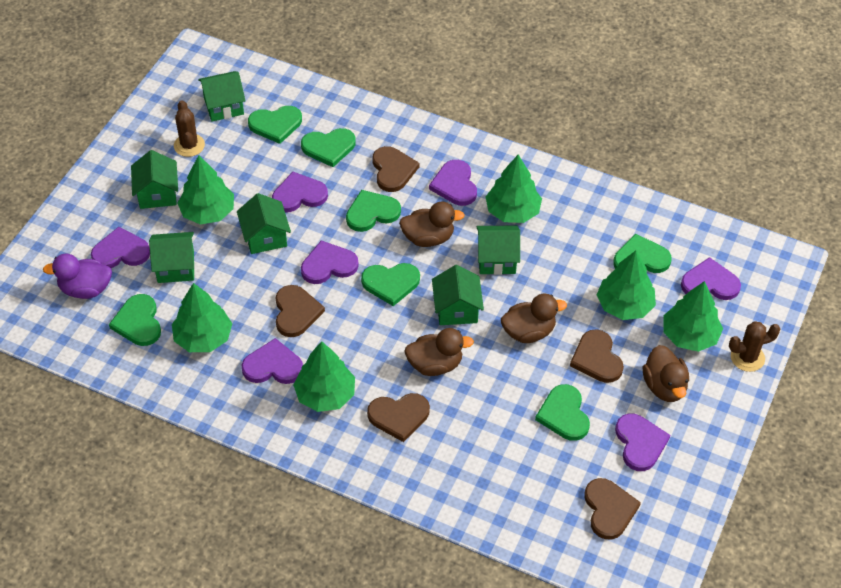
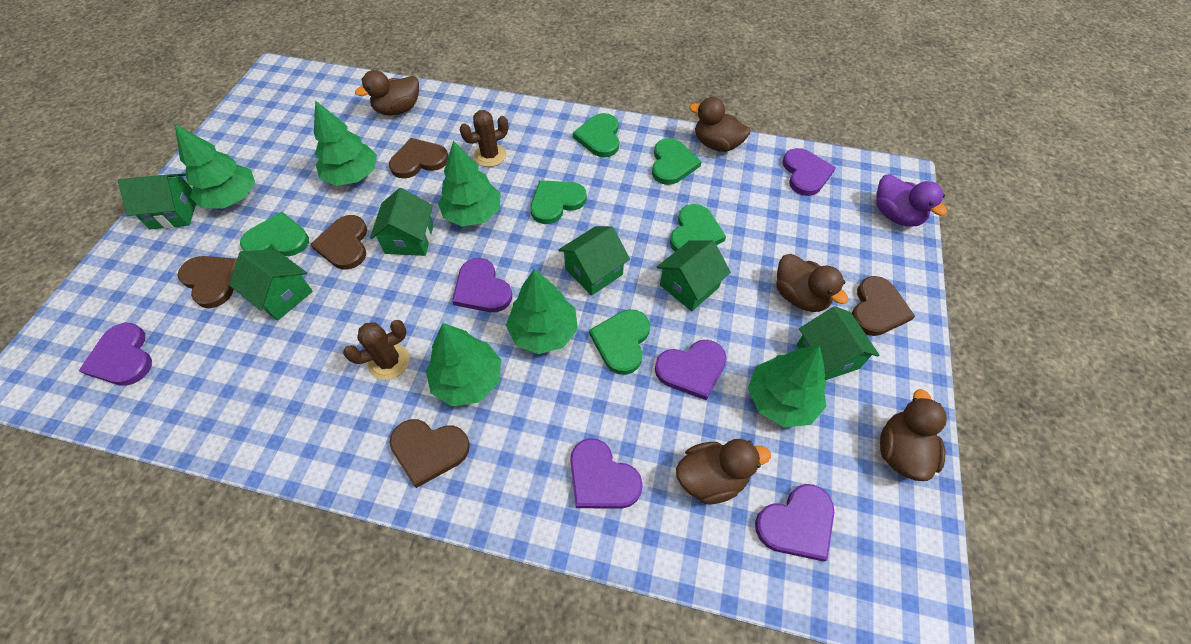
brown duck: 4 -> 5
green heart: 7 -> 6
purple heart: 7 -> 6

